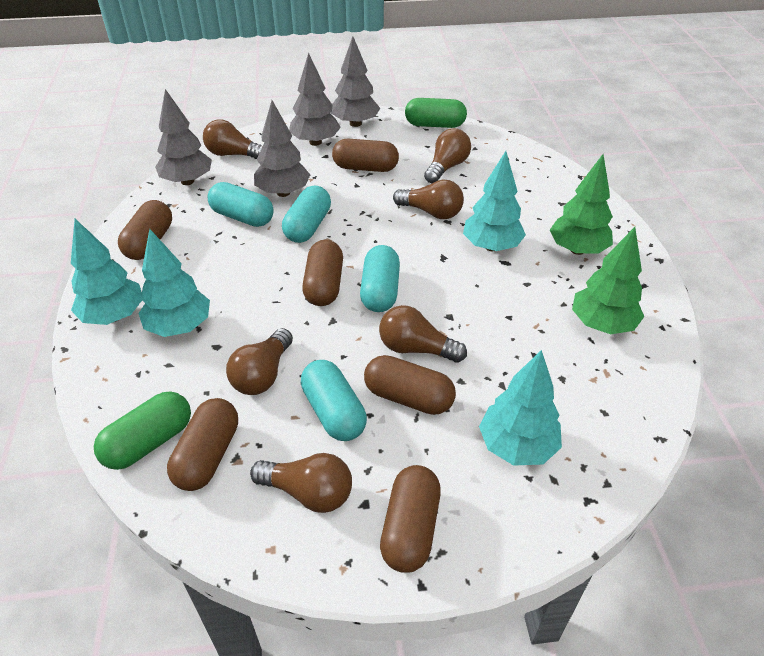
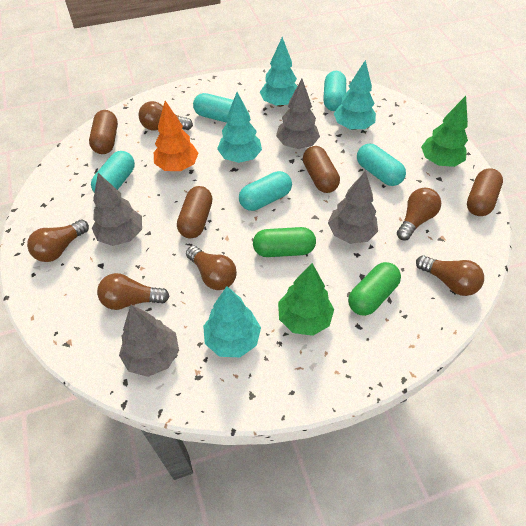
brown capsule: 6 -> 4
orange tree: 0 -> 1
turquoise capsule: 4 -> 5

